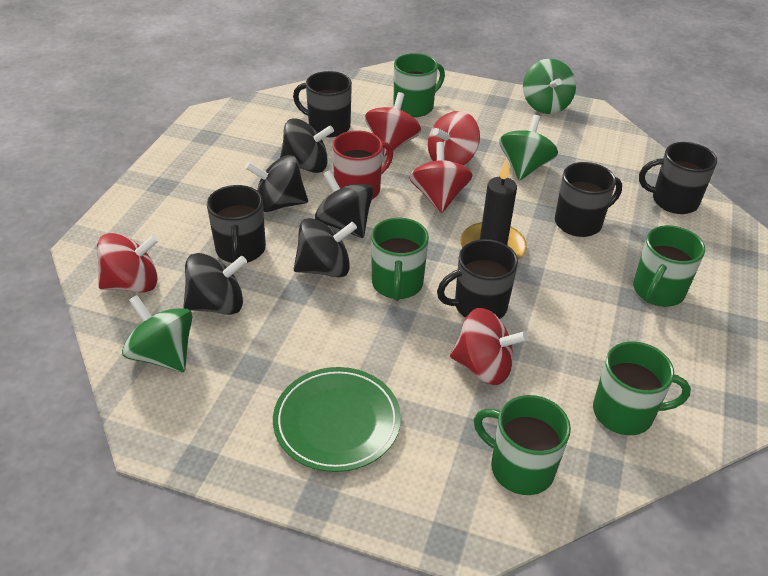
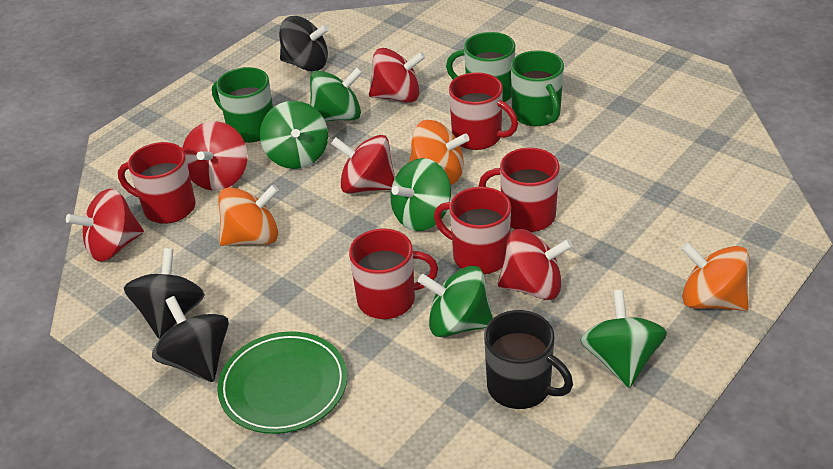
black candle: 1 -> 0
black mug: 5 -> 1
black spinning top: 5 -> 3
green mug: 5 -> 3
green spinning top: 3 -> 5
orange spinning top: 0 -> 3
red mug: 1 -> 5

